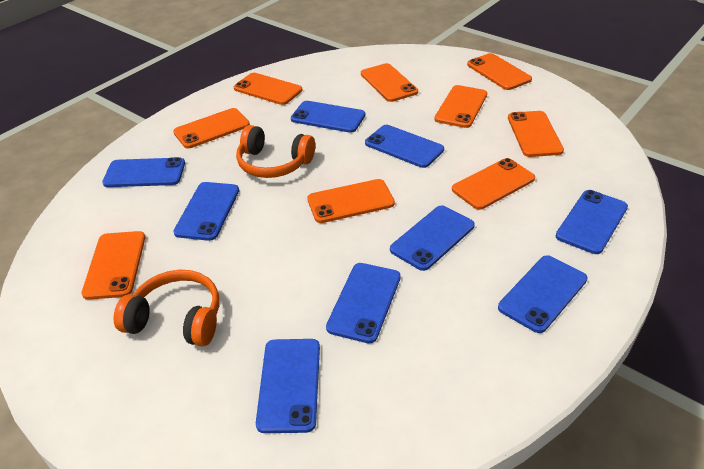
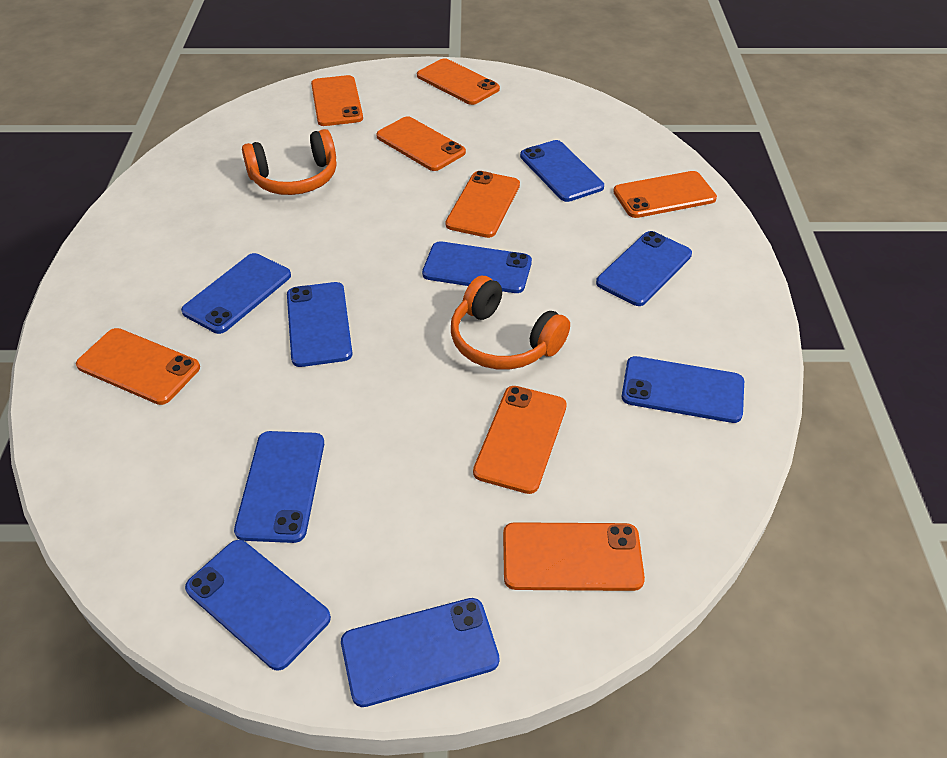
orange phone: 9 -> 8

